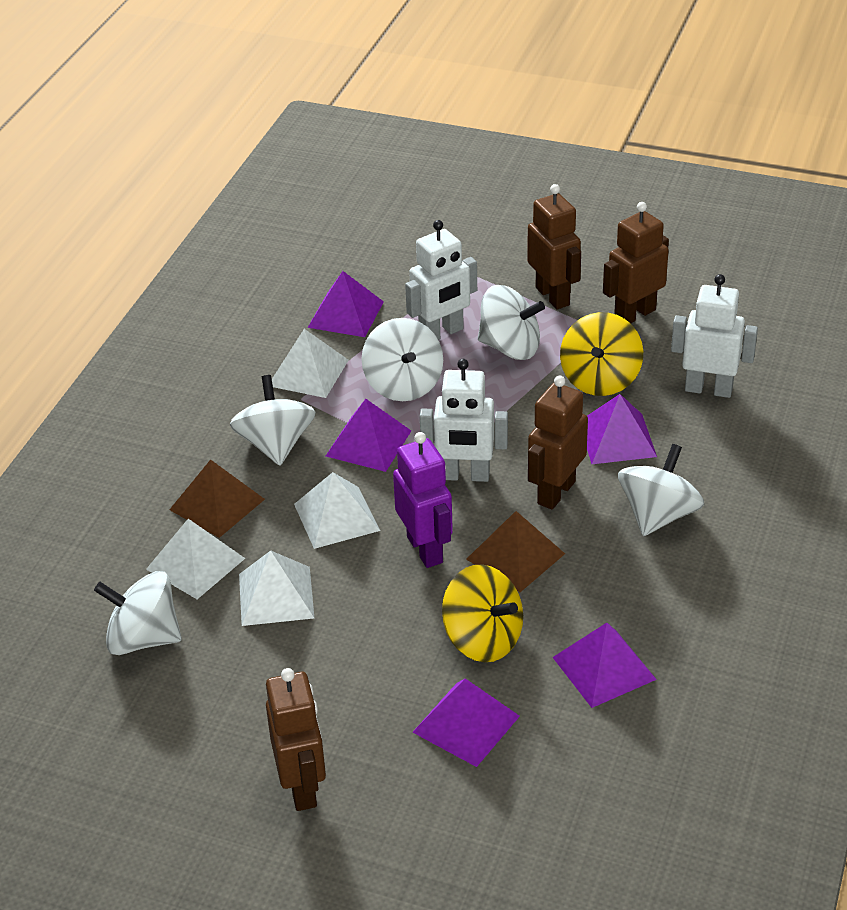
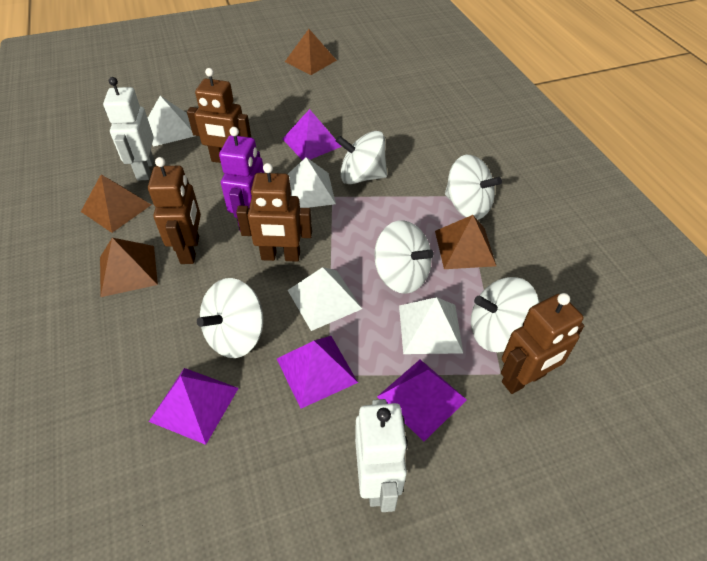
brown pyramid: 2 -> 4
purple pyramid: 5 -> 4
white robot: 3 -> 2
yellow spinning top: 2 -> 0

